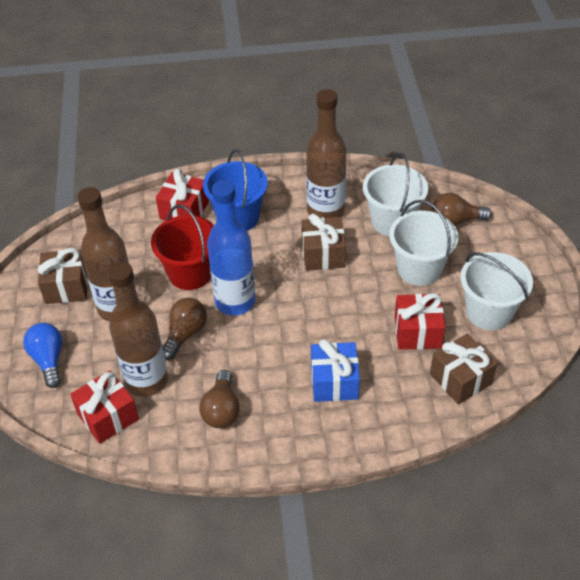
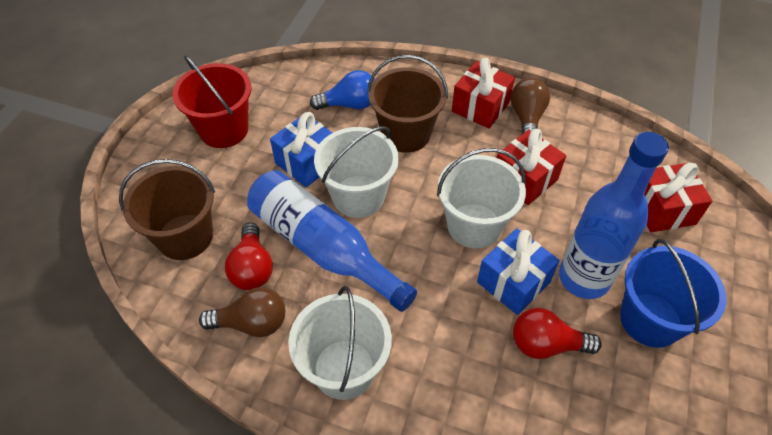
blue bottle: 1 -> 2
blue gift: 1 -> 2
brown bottle: 3 -> 0
brown bucket: 0 -> 2
brown gift: 3 -> 0
brown light bulb: 3 -> 2
red light bulb: 0 -> 2

